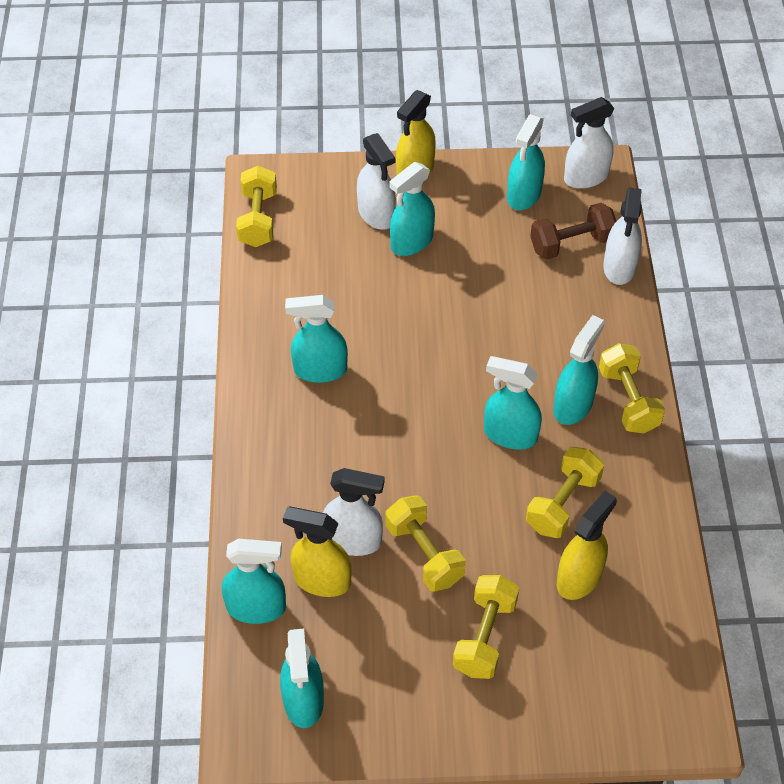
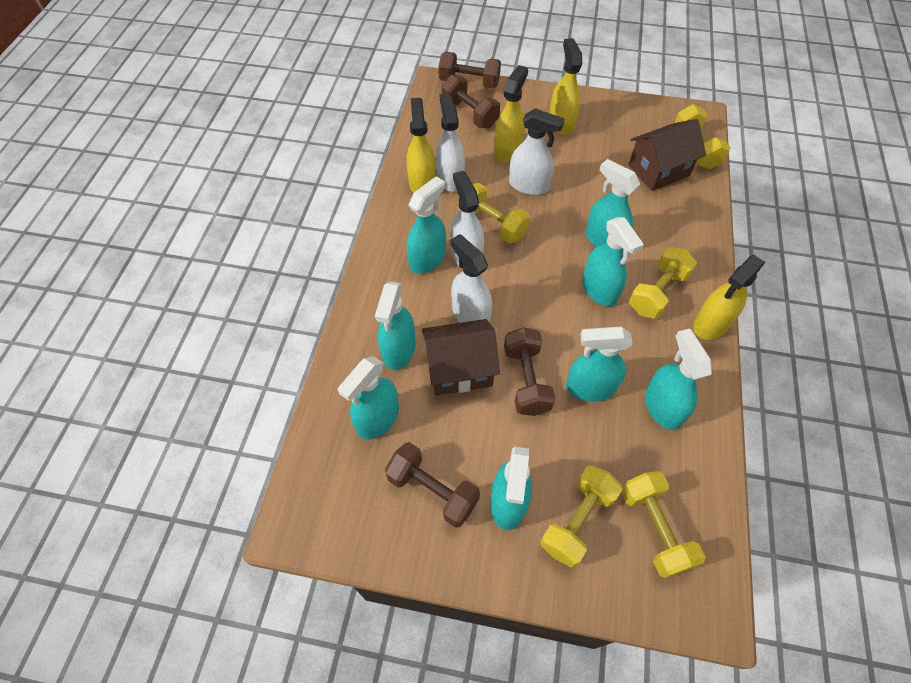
brown dumbbell: 1 -> 4
brown house: 0 -> 2
turquoise spray bottle: 7 -> 8
yellow spray bottle: 3 -> 4

